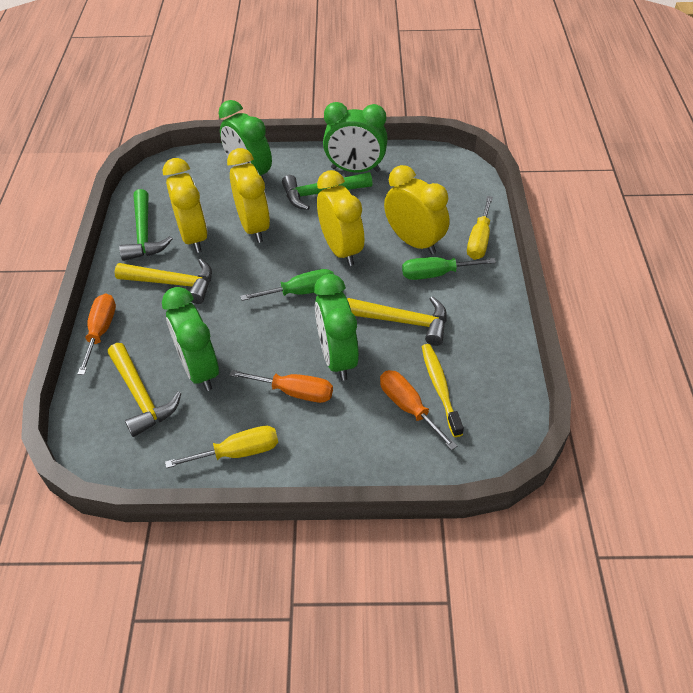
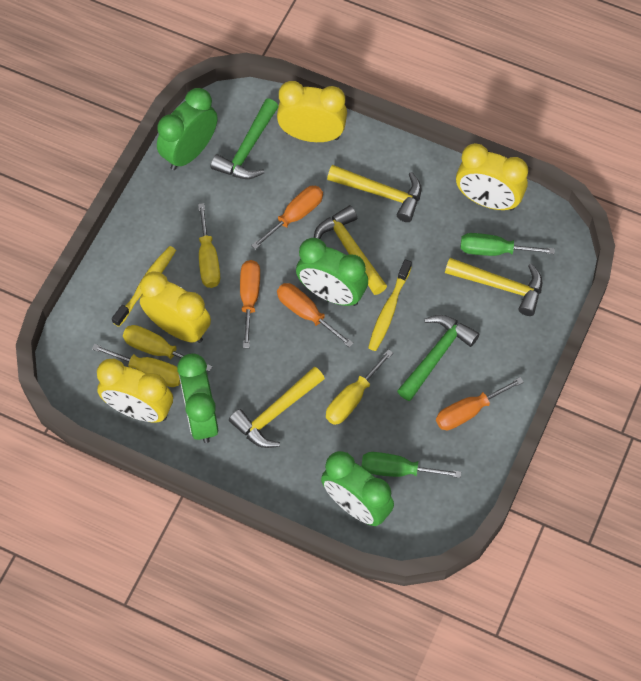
orange screwdriver: 3 -> 4
yellow hammer: 3 -> 4
yellow screwdriver: 2 -> 4
yellow toothbrush: 1 -> 2

